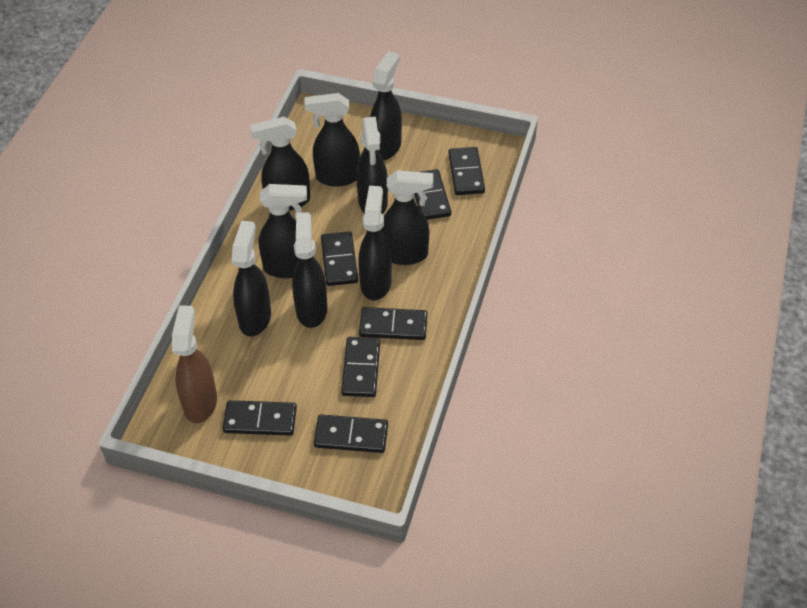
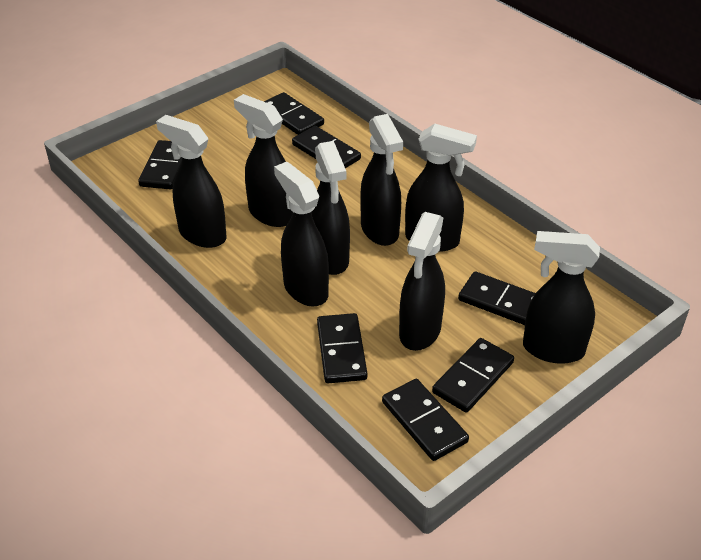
black spray bottle: 9 -> 8
brown spray bottle: 1 -> 0

